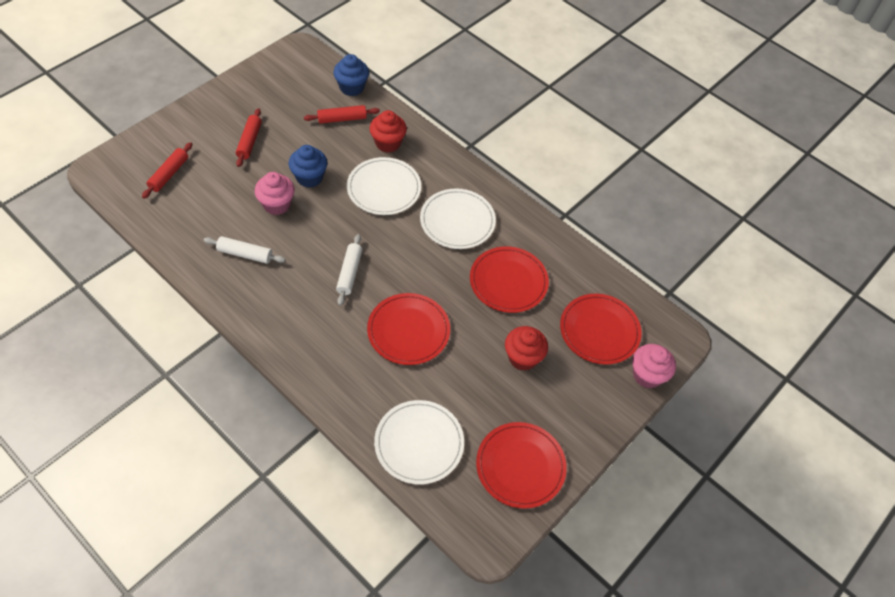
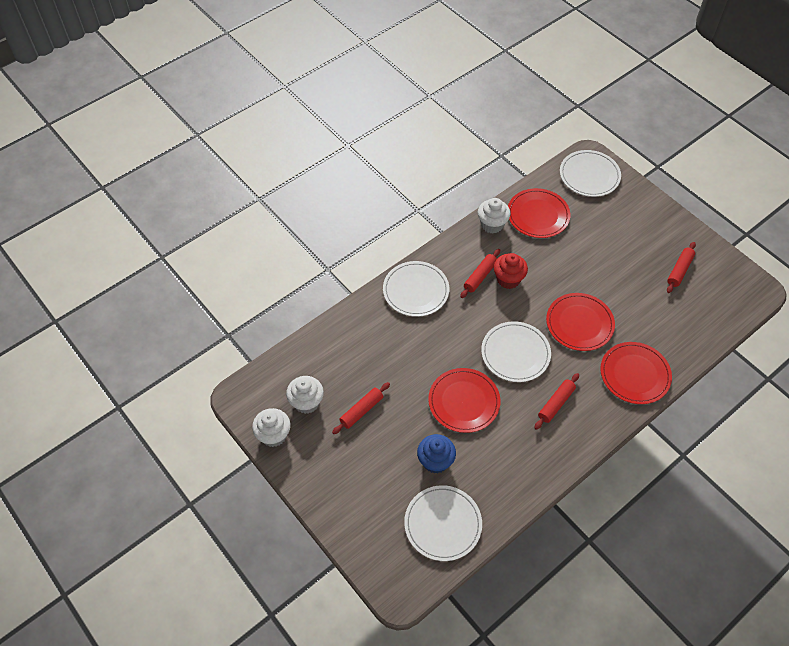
blue cupcake: 2 -> 1
pink cupcake: 2 -> 0
red cupcake: 2 -> 1
red rolling pin: 3 -> 4
white cupcake: 0 -> 3
white plate: 3 -> 4
white rolling pin: 2 -> 0

